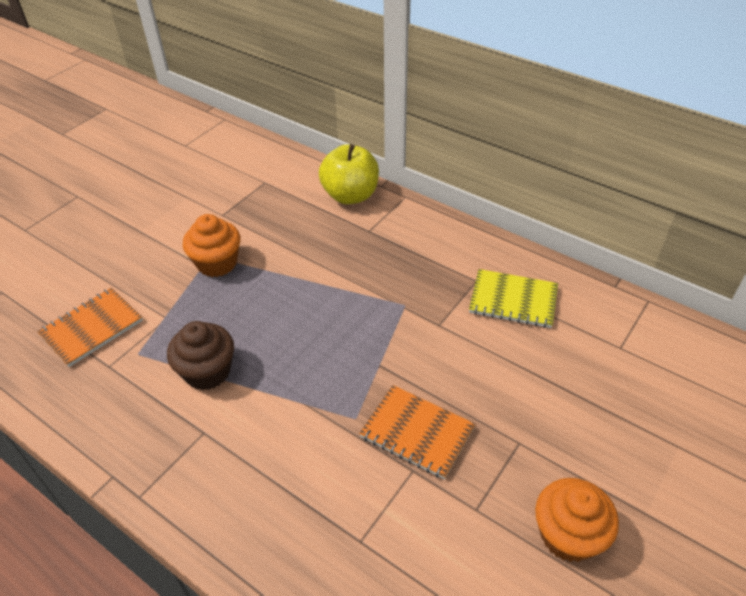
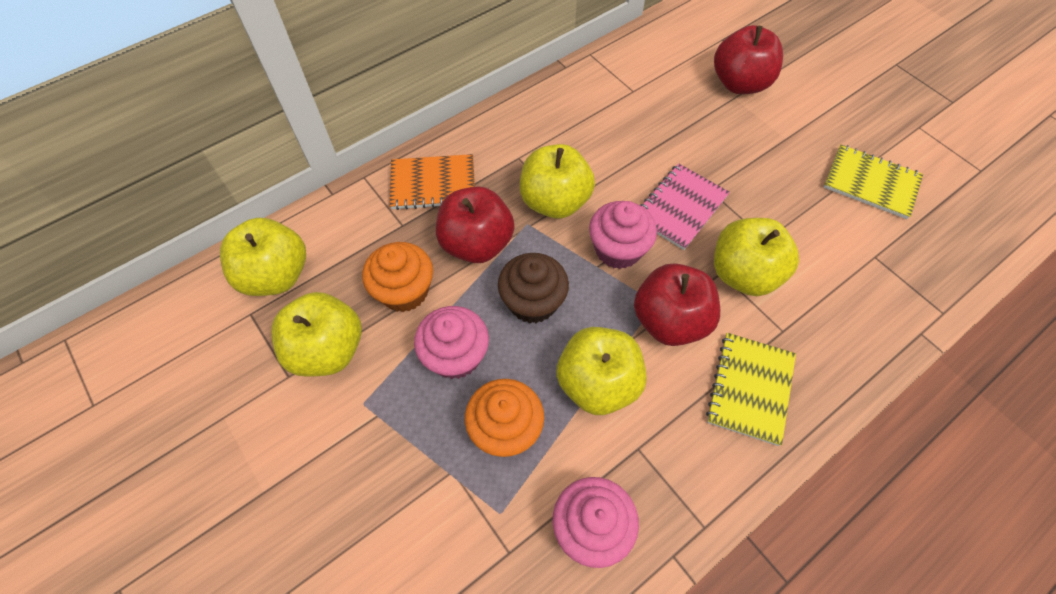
orange notebook: 2 -> 1
pink cupcake: 0 -> 3
pink notebook: 0 -> 1
red apple: 0 -> 3
yellow apple: 1 -> 5
yellow notebook: 1 -> 2

